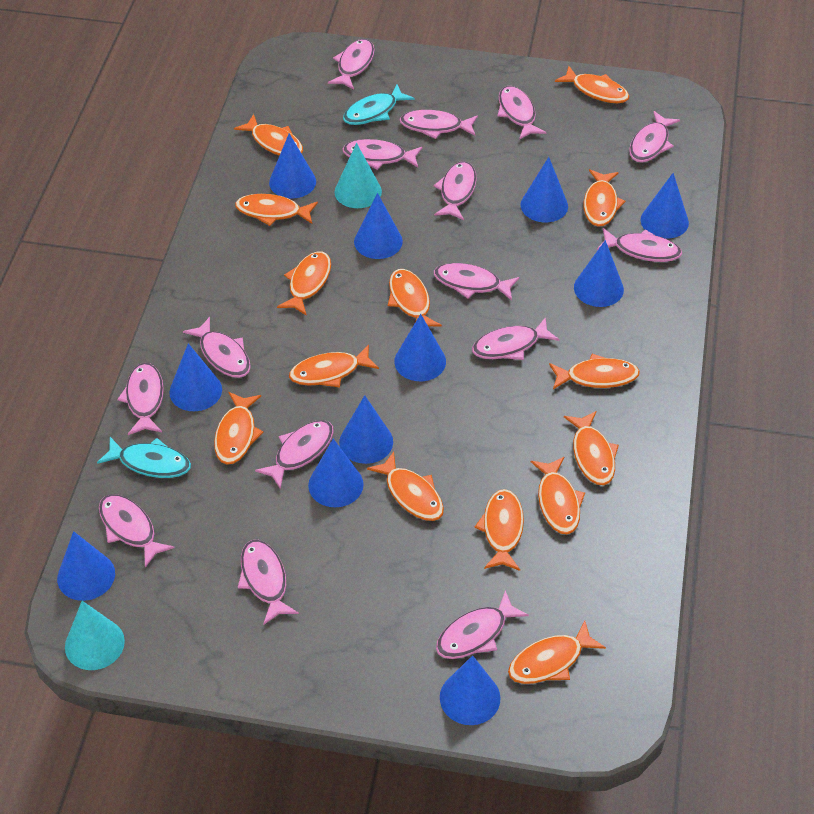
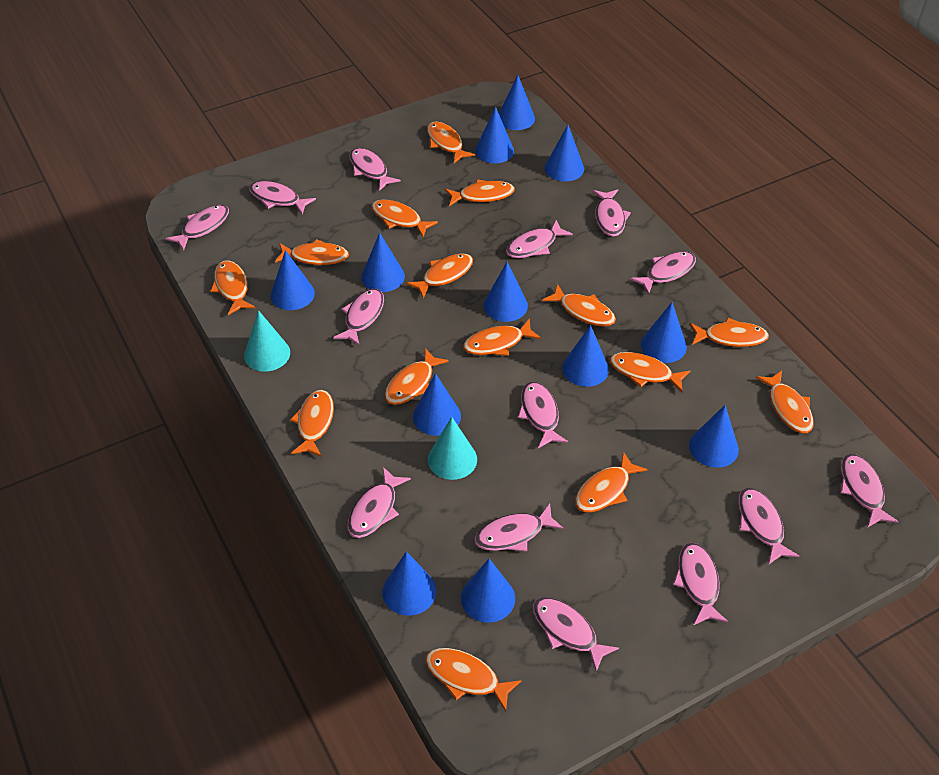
blue cone: 11 -> 12
orange fish: 14 -> 15
pink fish: 15 -> 14
turquoise fish: 2 -> 0

